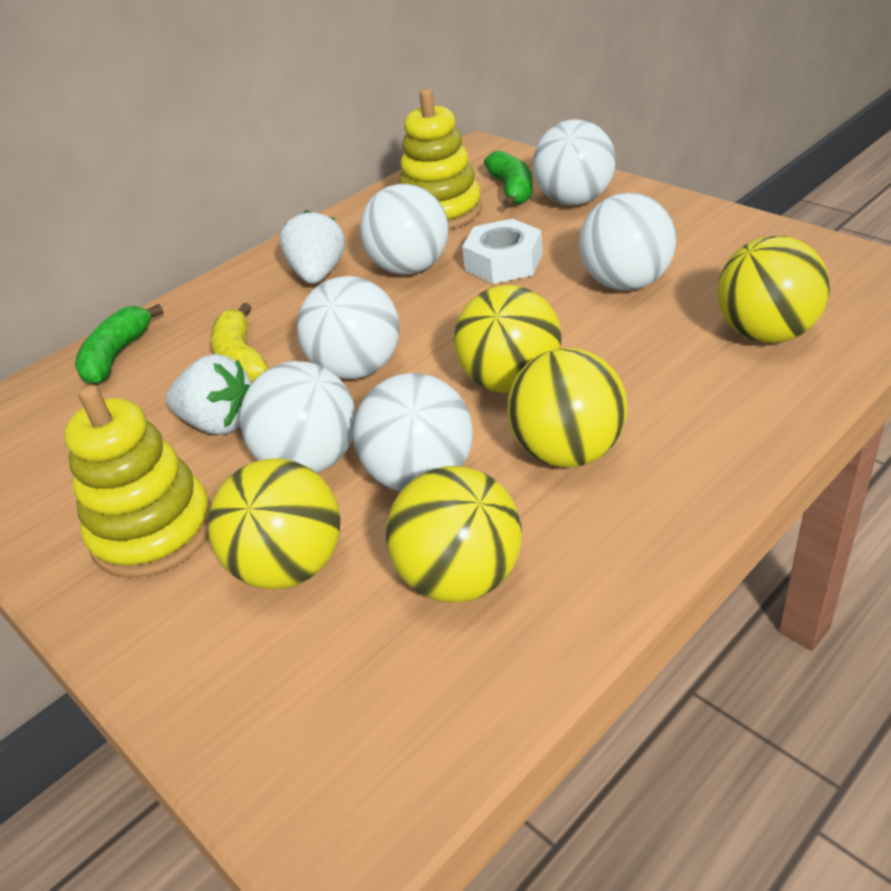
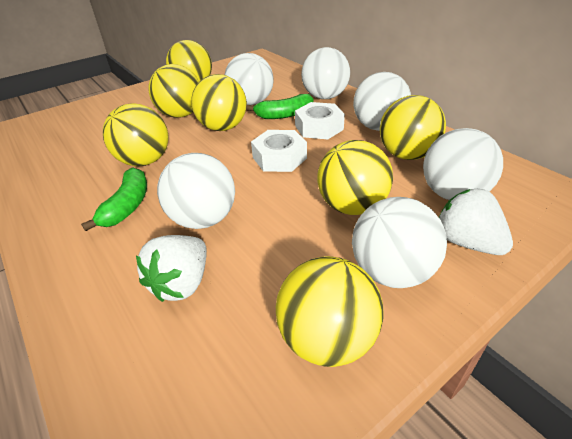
white nut: 1 -> 2
yellow ball: 5 -> 7
yellow banana: 1 -> 0
yellow stacking toy: 2 -> 0

